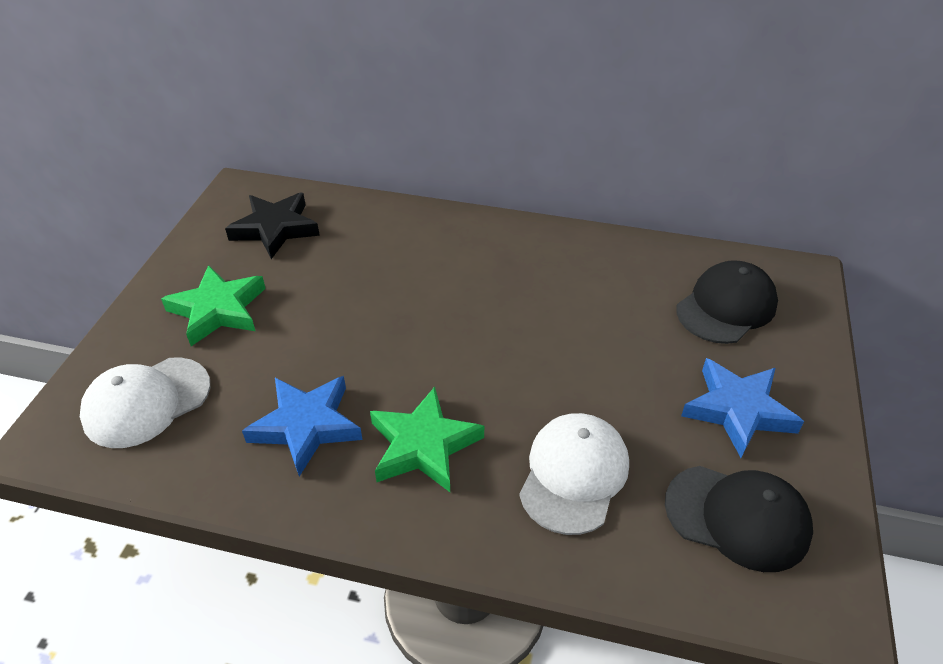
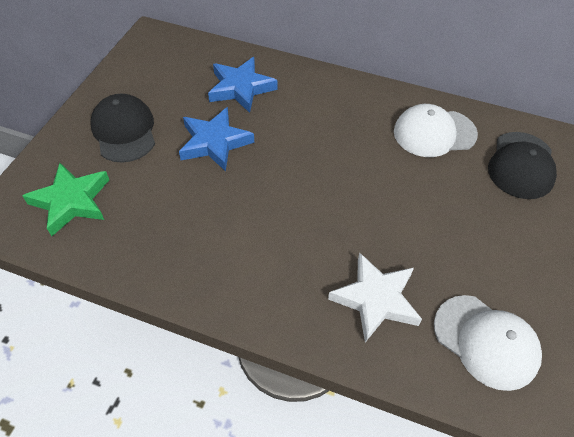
black star: 1 -> 0
green star: 2 -> 1
white star: 0 -> 1

